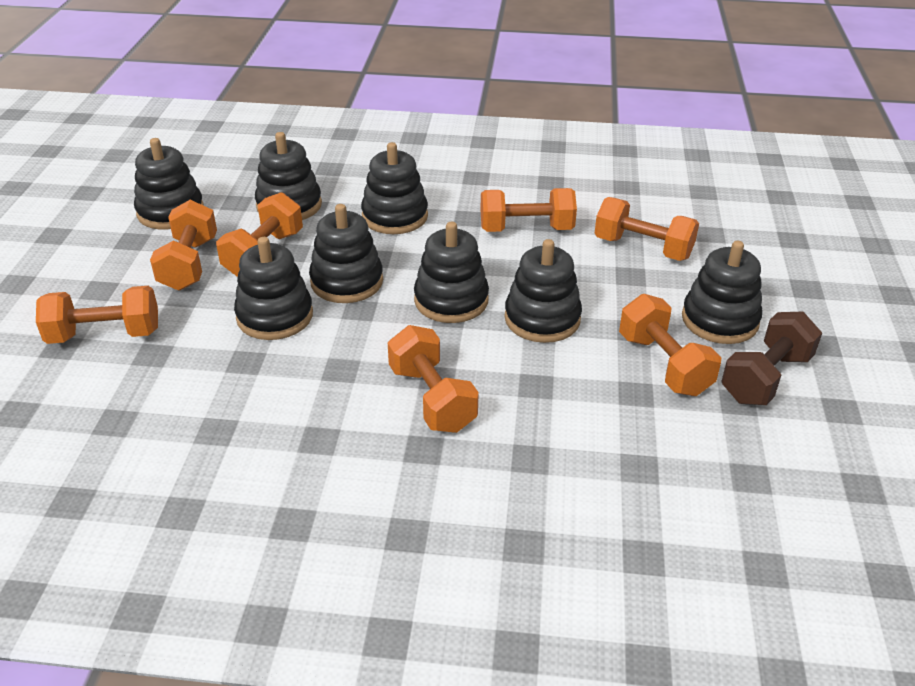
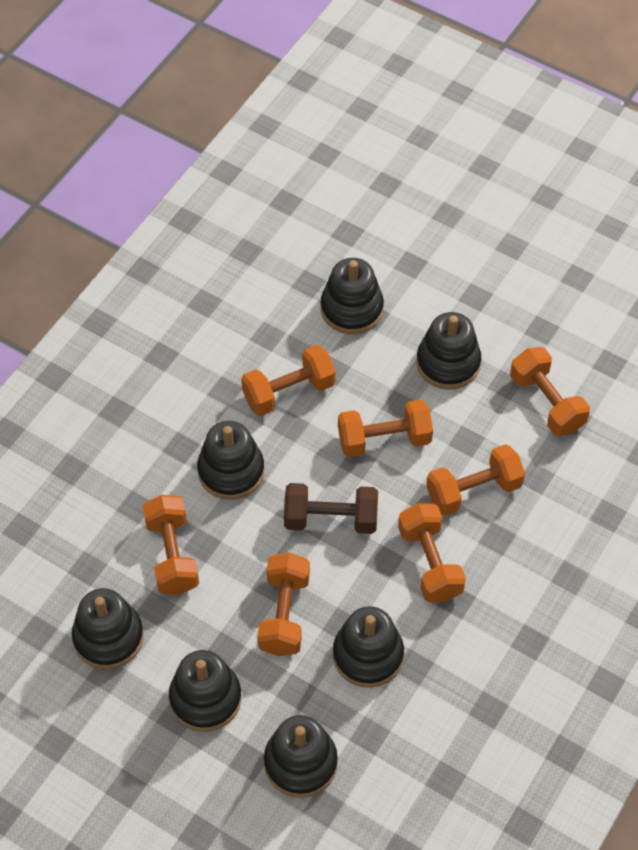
black stacking toy: 8 -> 7

